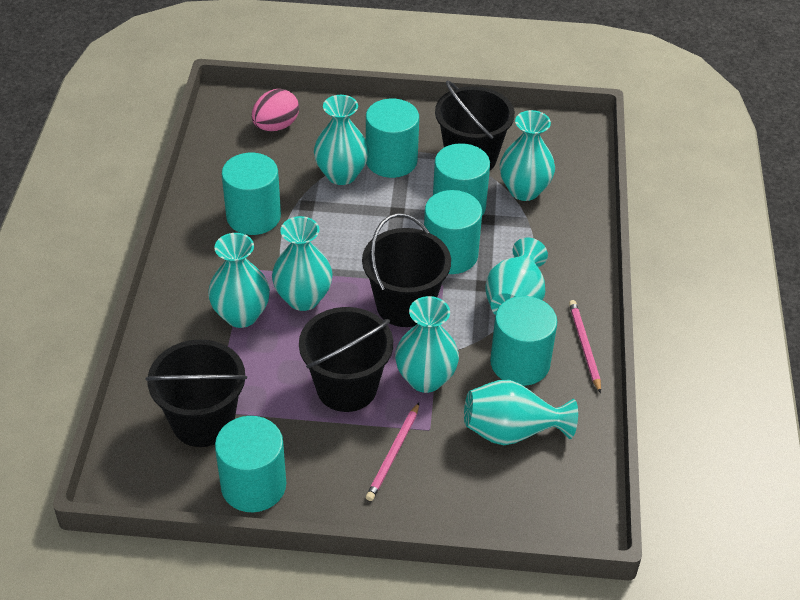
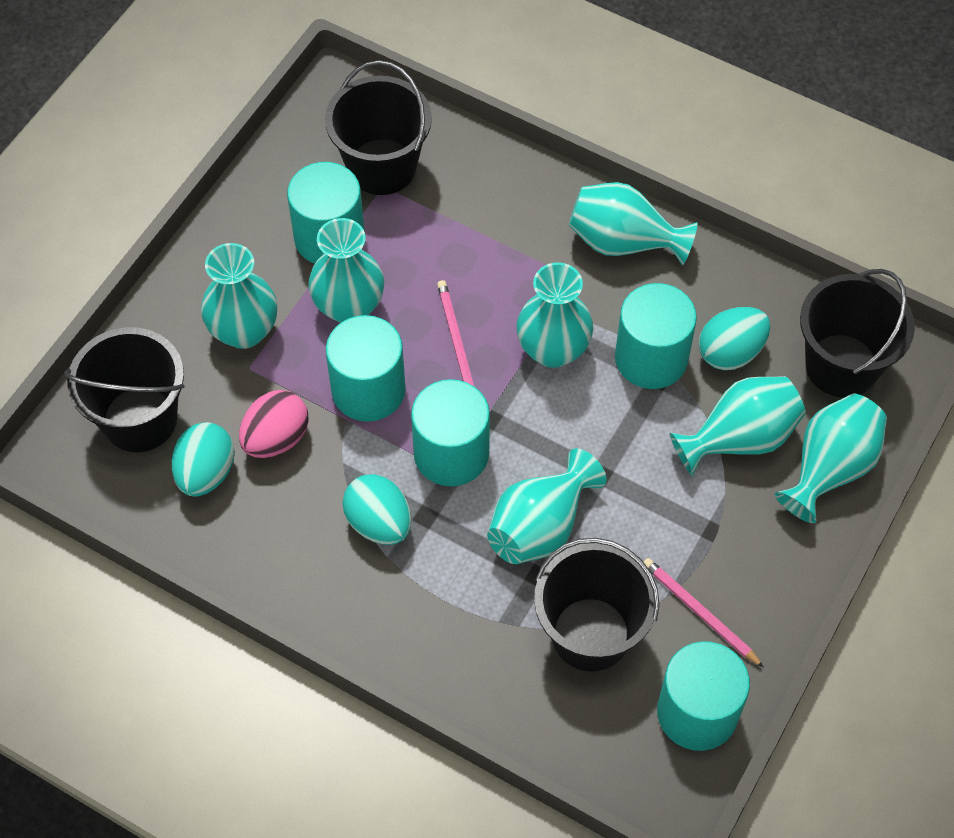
turquoise cylinder: 6 -> 5
turquoise egg: 0 -> 3

